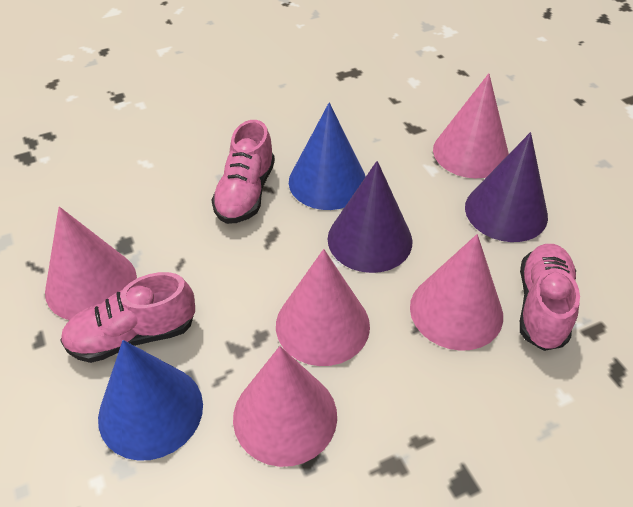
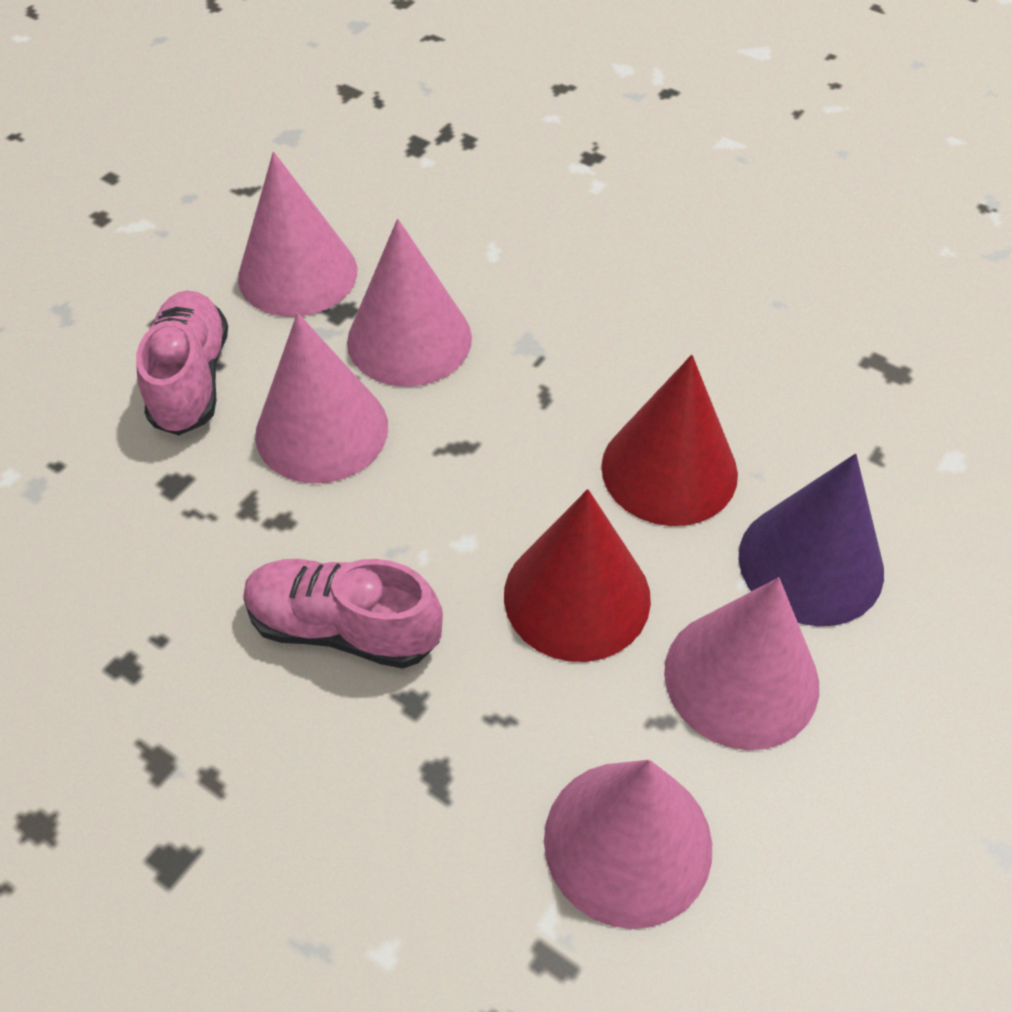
blue cone: 2 -> 0
pink shoe: 3 -> 2
purple cone: 2 -> 1
red cone: 0 -> 2

